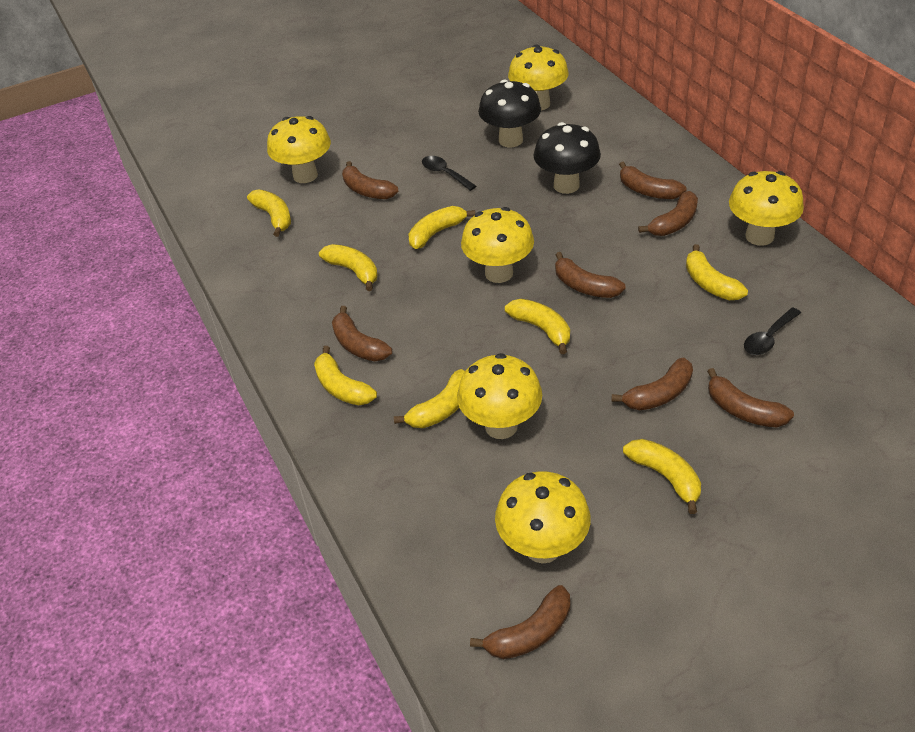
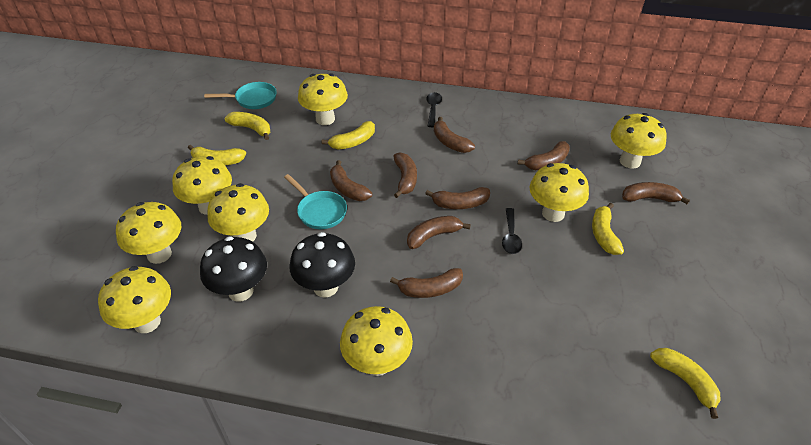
turquoise pan: 0 -> 2
yellow banana: 8 -> 5
yellow mushroom: 6 -> 8

